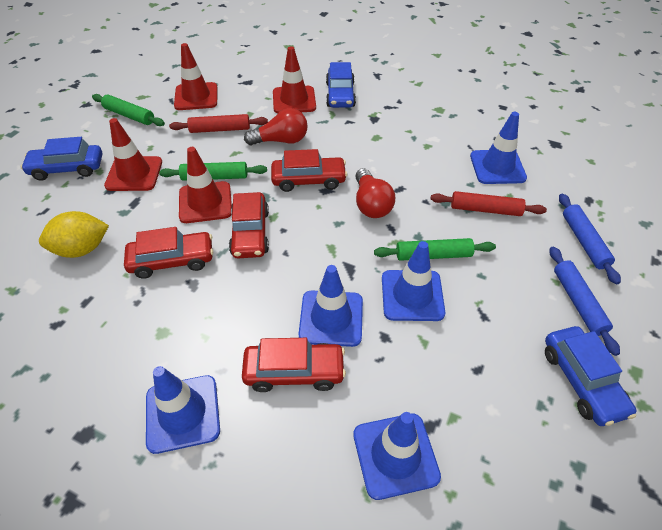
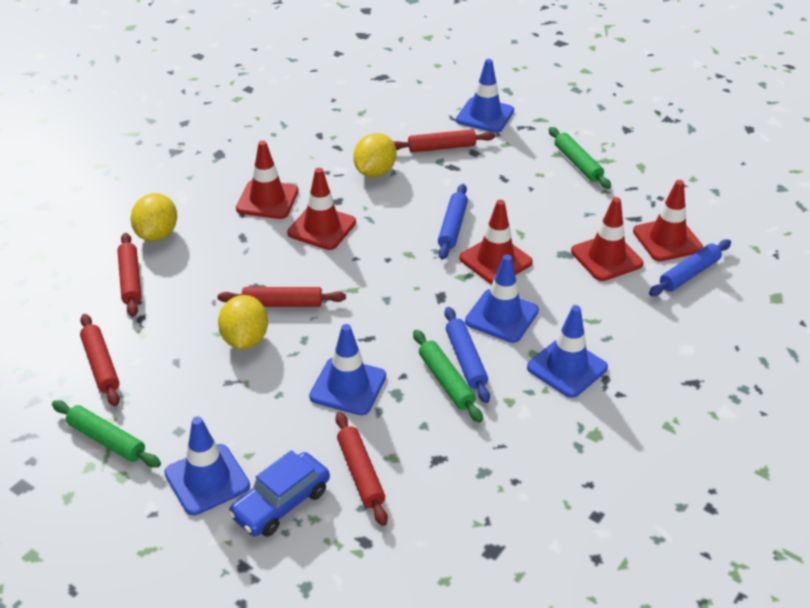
blue car: 3 -> 1
blue rolling pin: 2 -> 3
red car: 4 -> 0
red light bulb: 2 -> 0
red rolling pin: 2 -> 5
red traffic cone: 4 -> 5
yellow lemon: 1 -> 3

